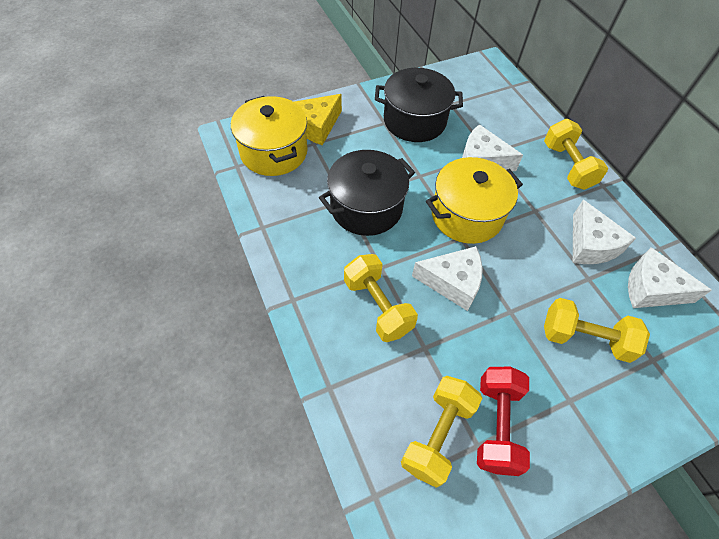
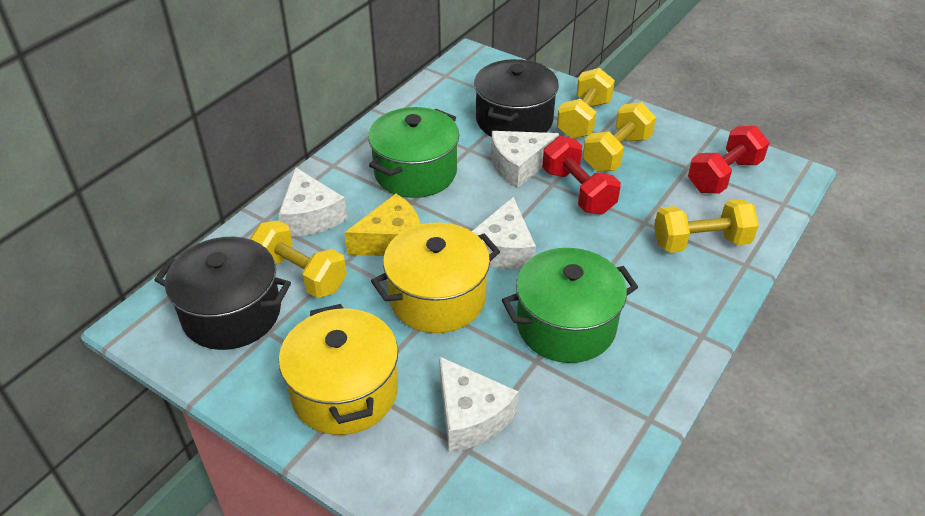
green pot: 0 -> 2
red dumbbell: 1 -> 2

